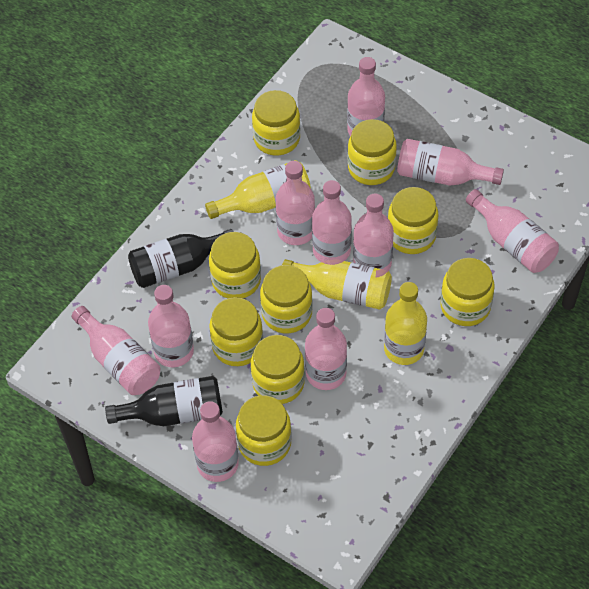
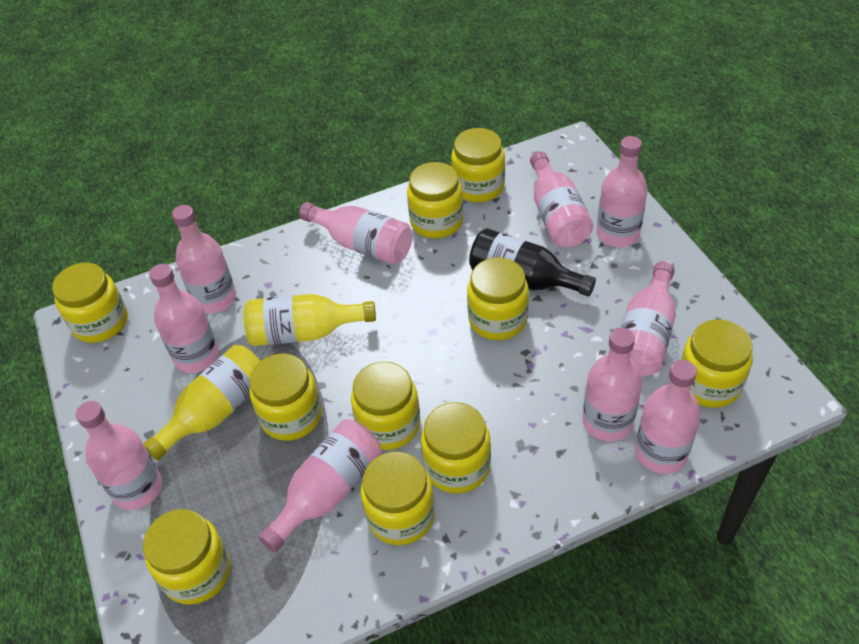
black bottle: 2 -> 1
yellow bottle: 3 -> 2
yellow jar: 9 -> 10

